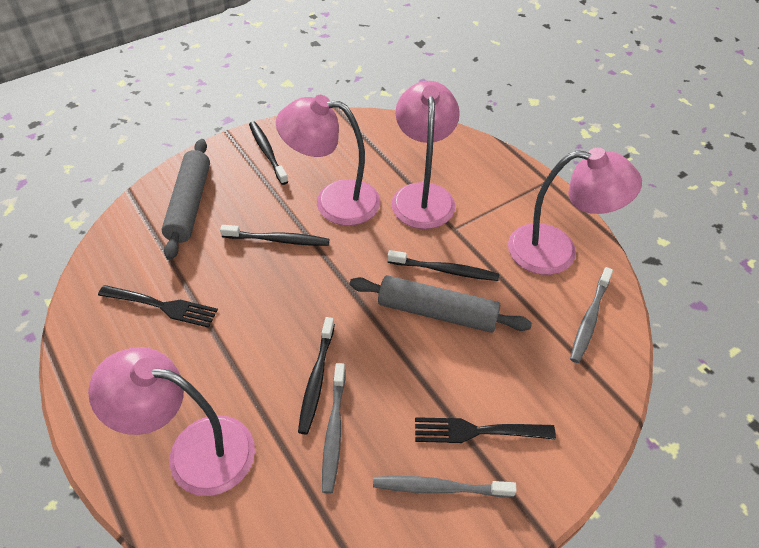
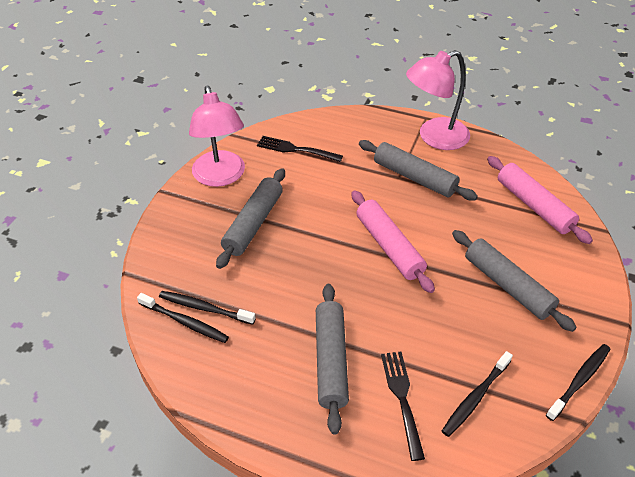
grey rolling pin: 2 -> 4
grey toothbrush: 3 -> 0
pink lamp: 4 -> 2
pink rolling pin: 0 -> 2

